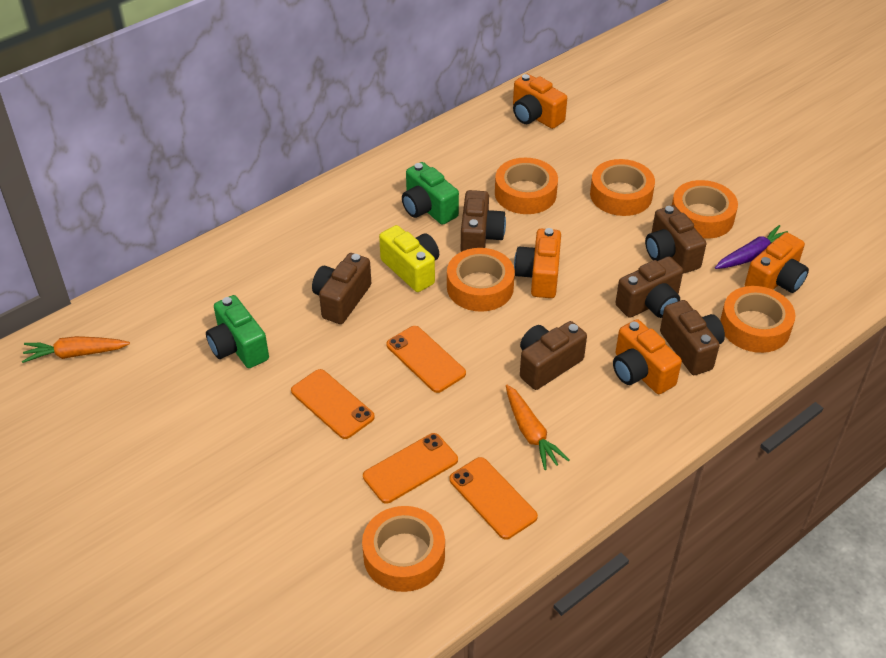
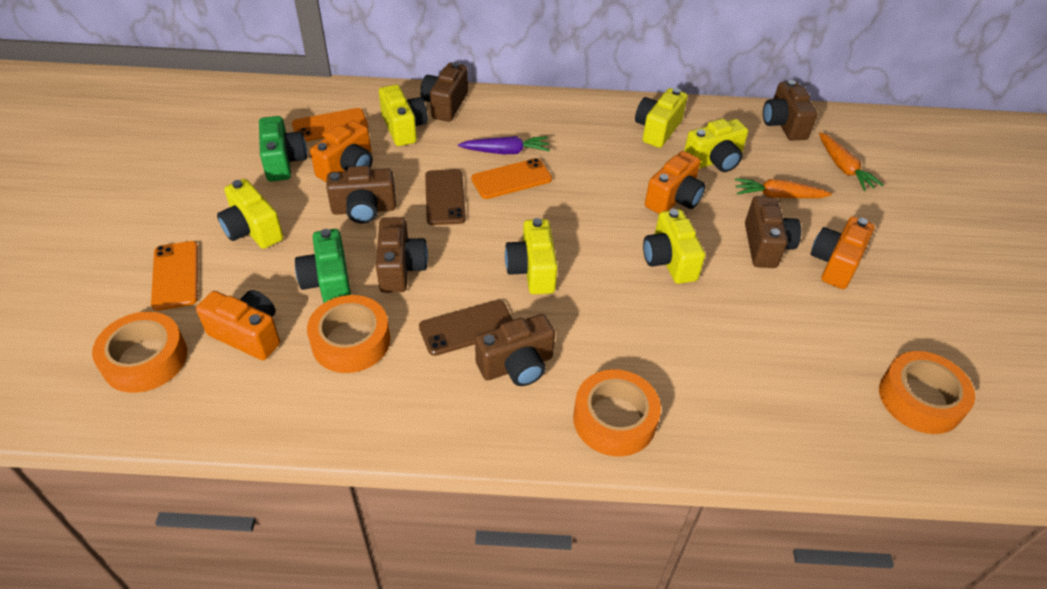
brown phone: 0 -> 2
orange phone: 4 -> 3
orange tape: 6 -> 4
yellow camera: 1 -> 6

